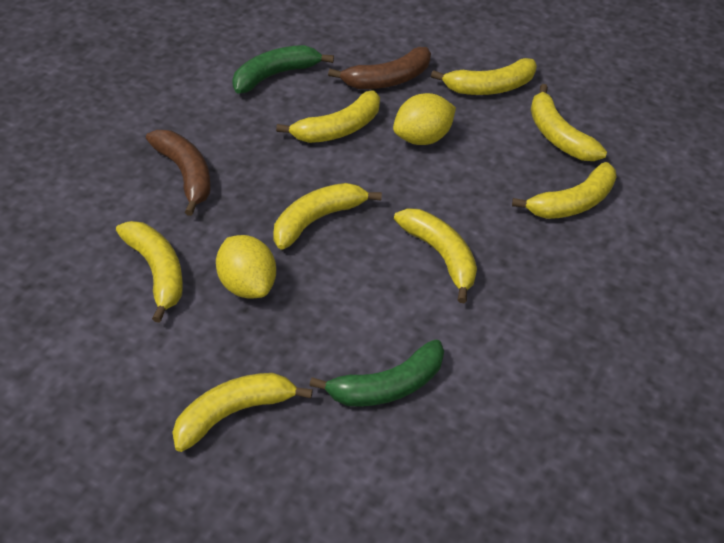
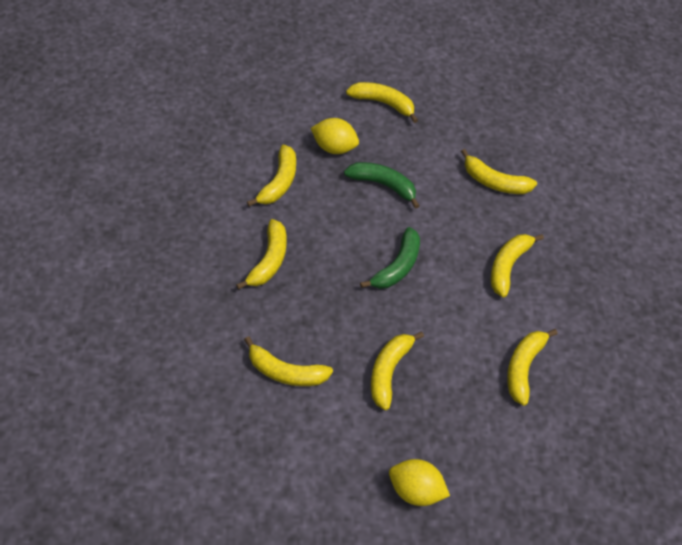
brown banana: 2 -> 0

